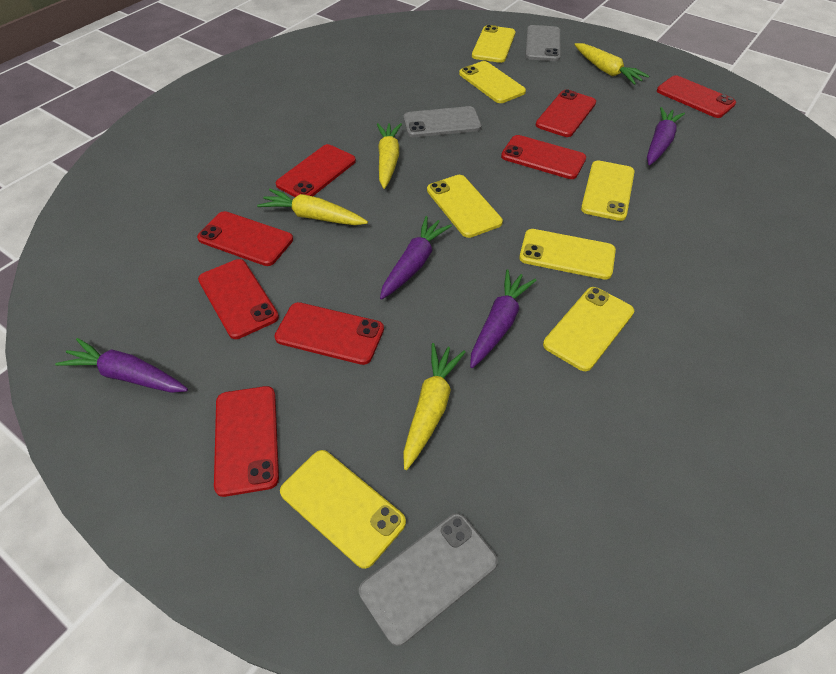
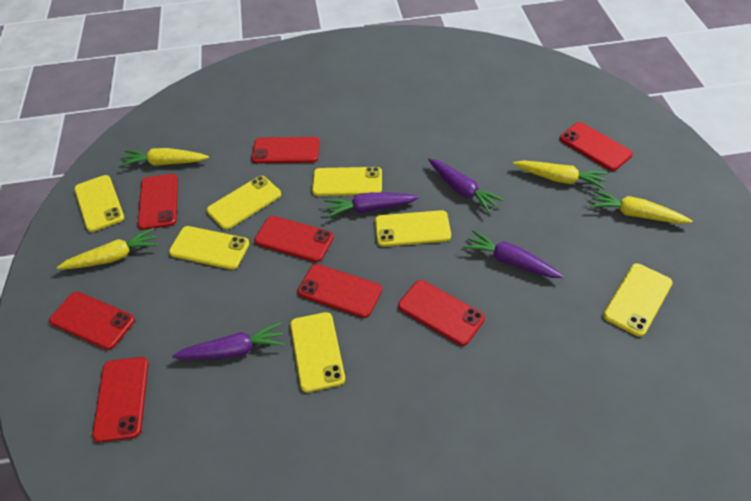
grey phone: 3 -> 0

